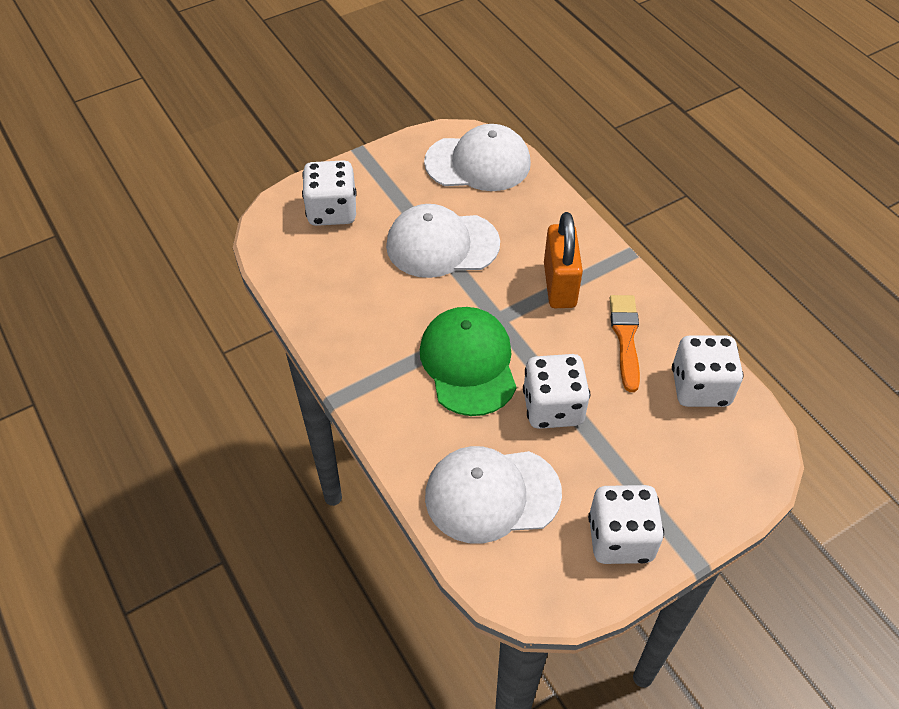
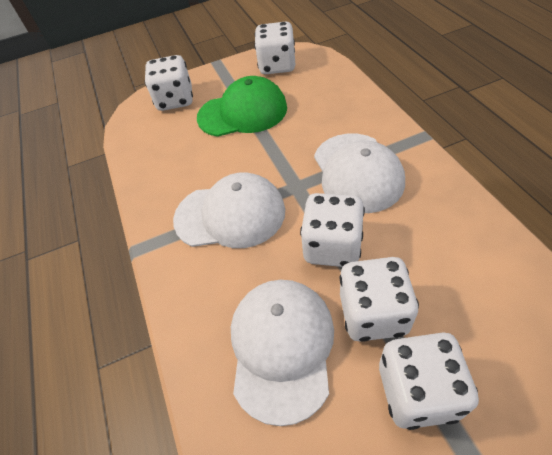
orange brush: 1 -> 0
orange padlock: 1 -> 0
white dice: 4 -> 5

